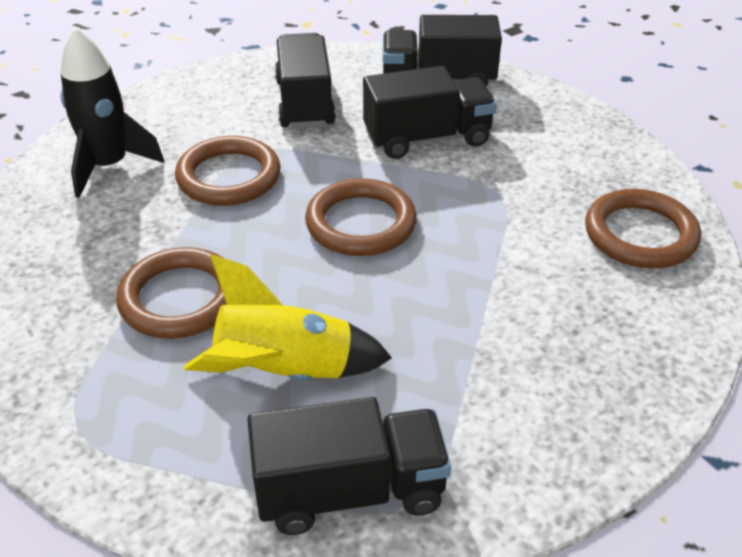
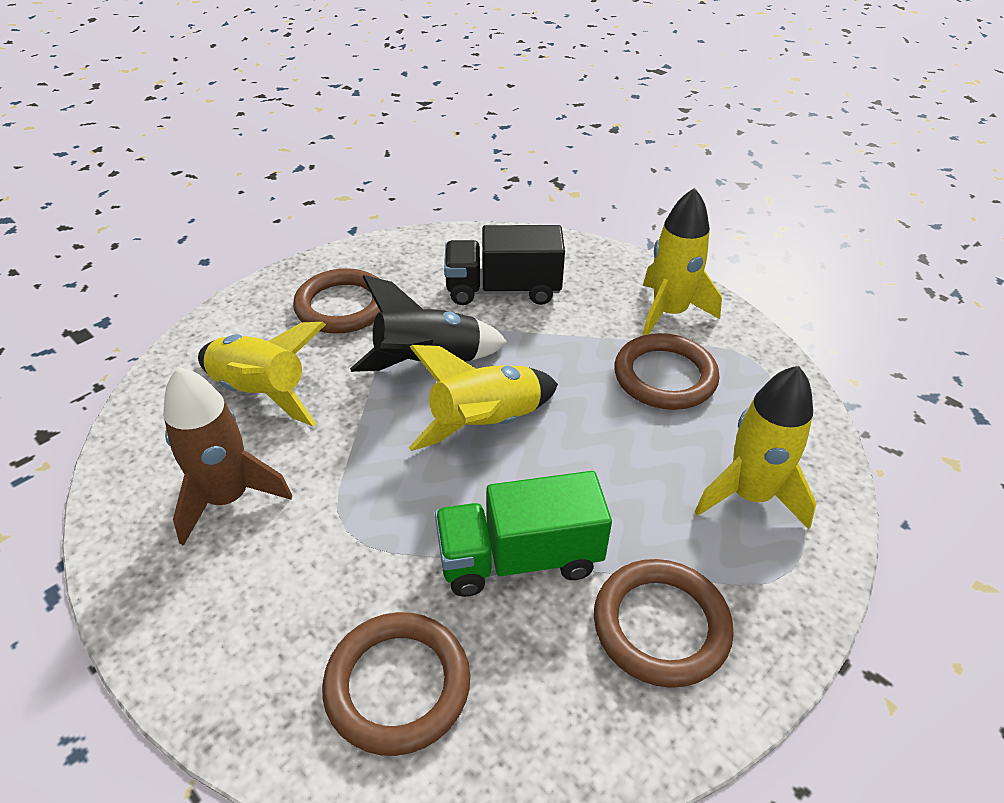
black truck: 4 -> 1
brown rocket: 0 -> 1
green truck: 0 -> 1
yellow rocket: 1 -> 4

